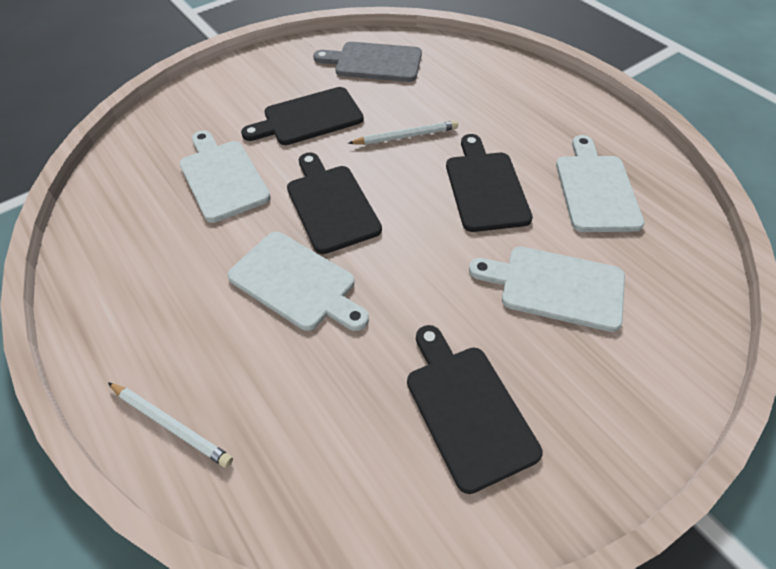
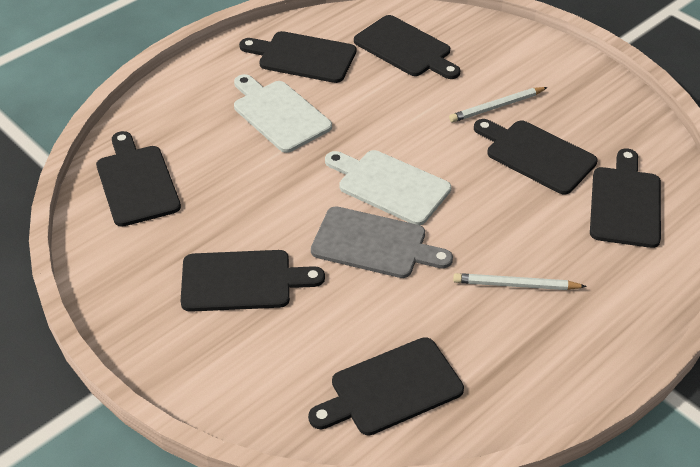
black cutting board: 4 -> 7
white cutting board: 4 -> 2

